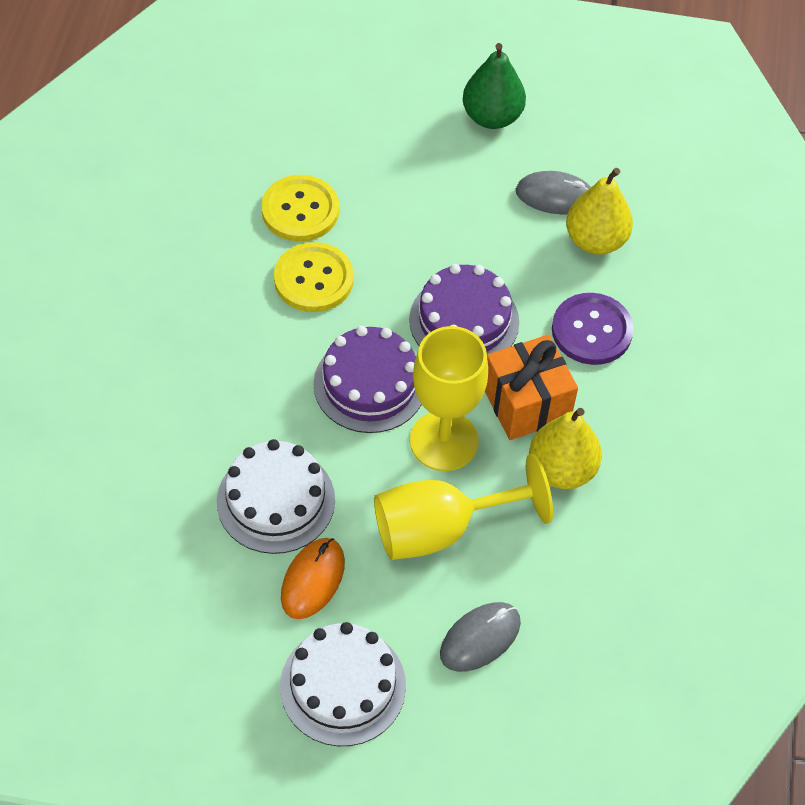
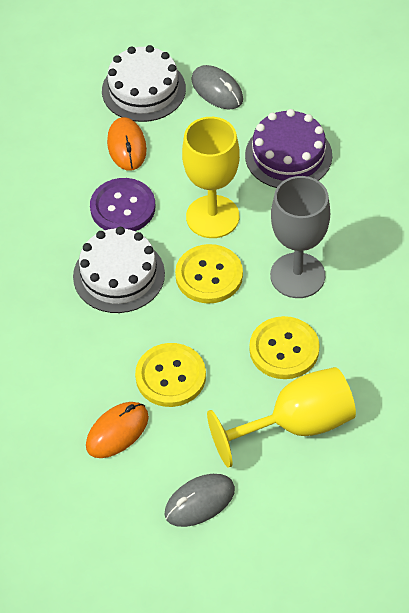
green pear: 1 -> 0
grey goblet: 0 -> 1
orange gift: 1 -> 0
orange mouse: 1 -> 2
purple cake: 2 -> 1
yellow button: 2 -> 3
yellow pear: 2 -> 0

